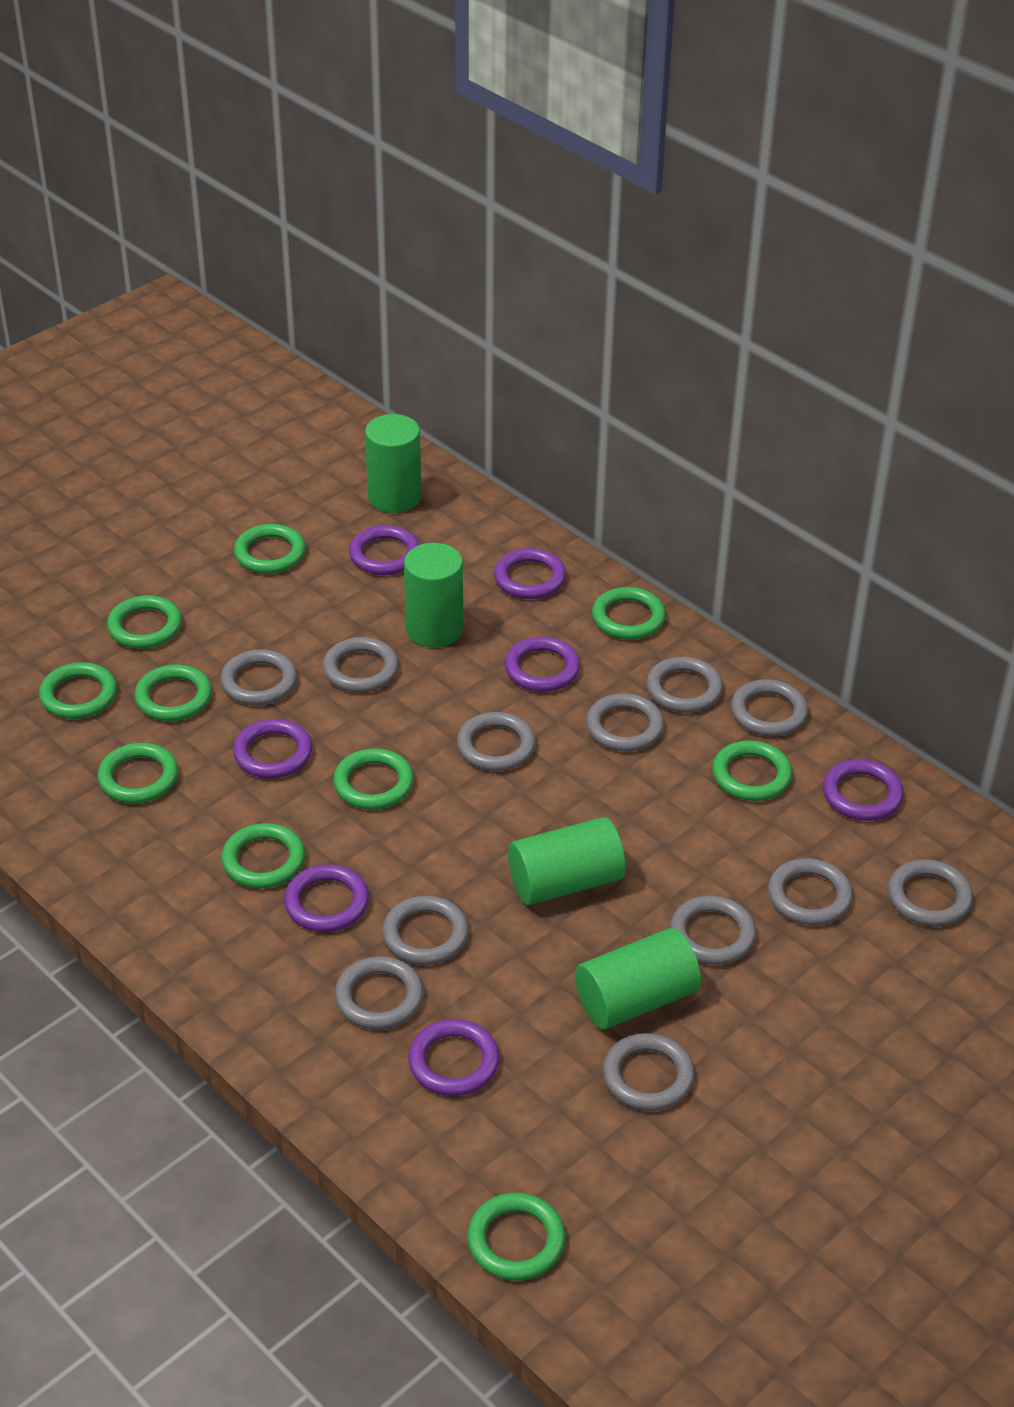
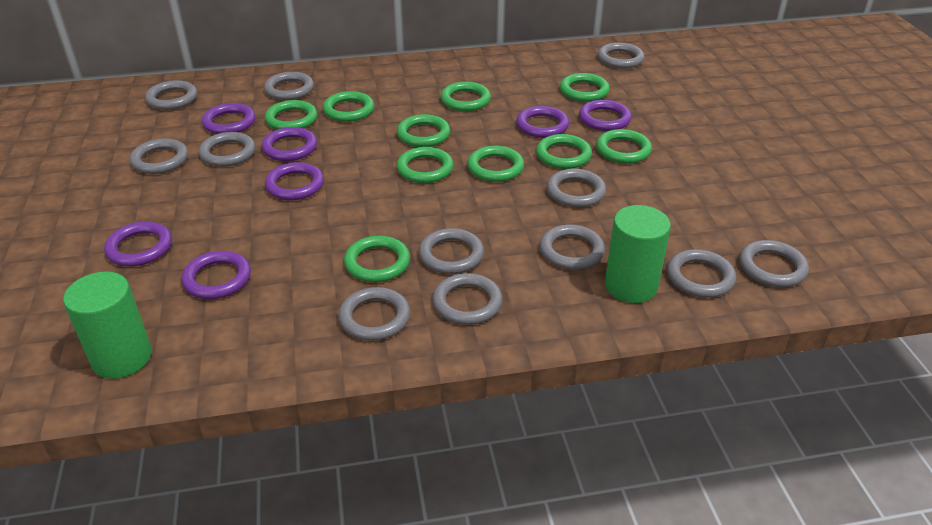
green cylinder: 4 -> 2

